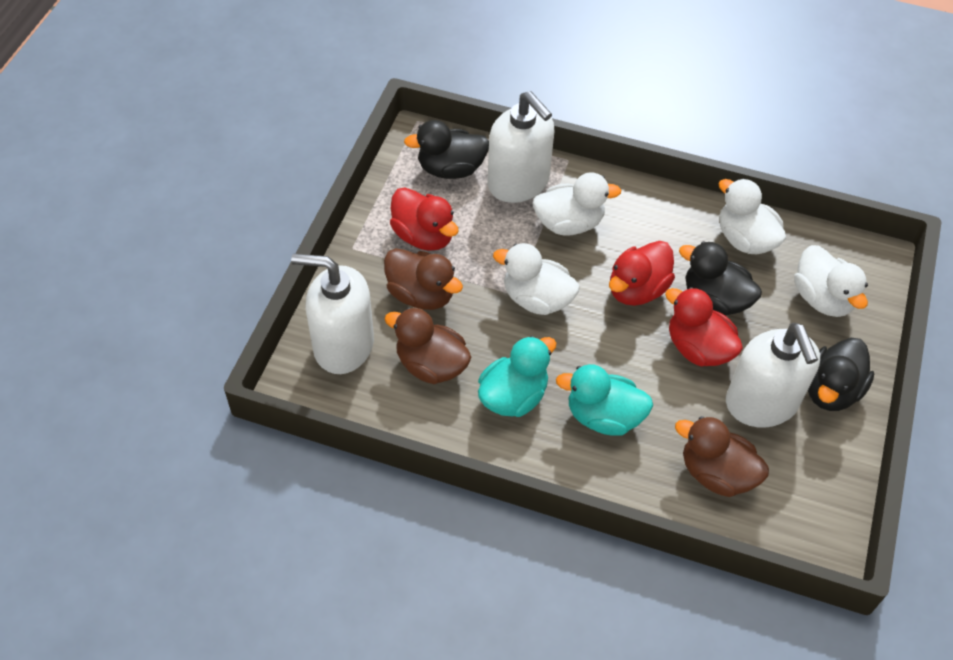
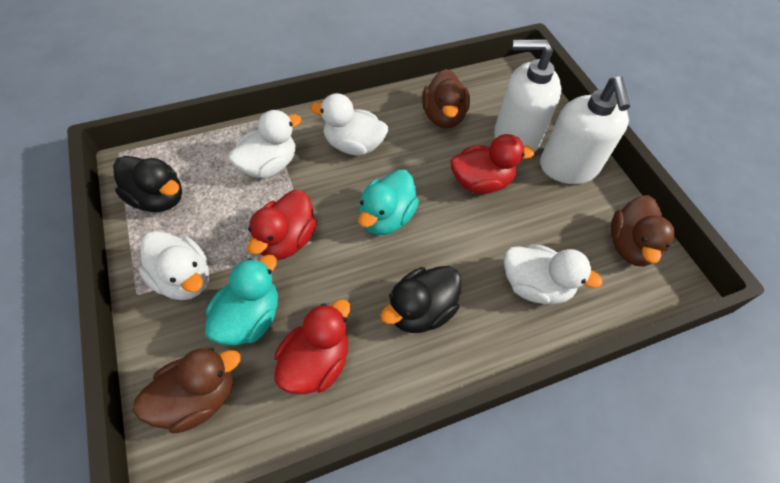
black duck: 3 -> 2
white soap dispenser: 3 -> 2

